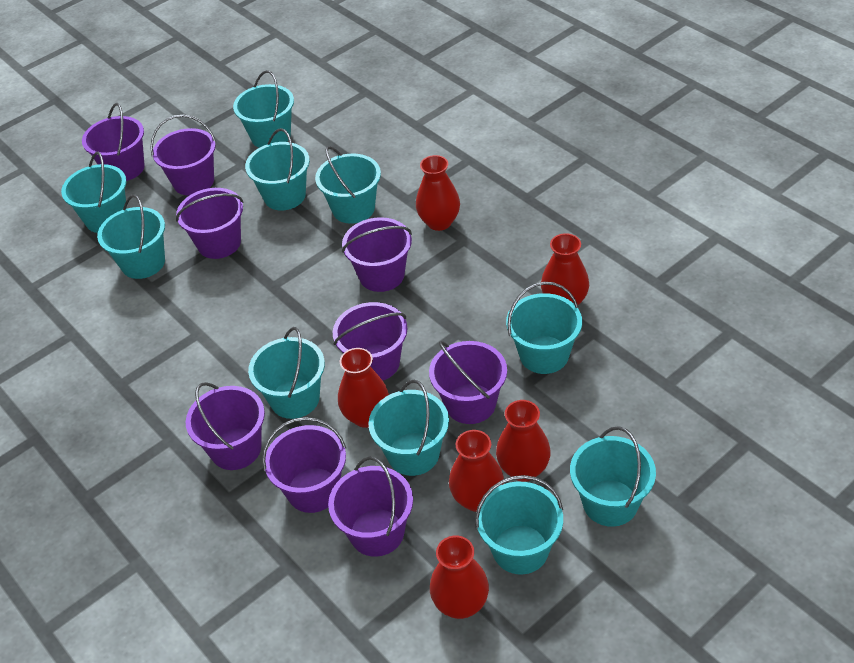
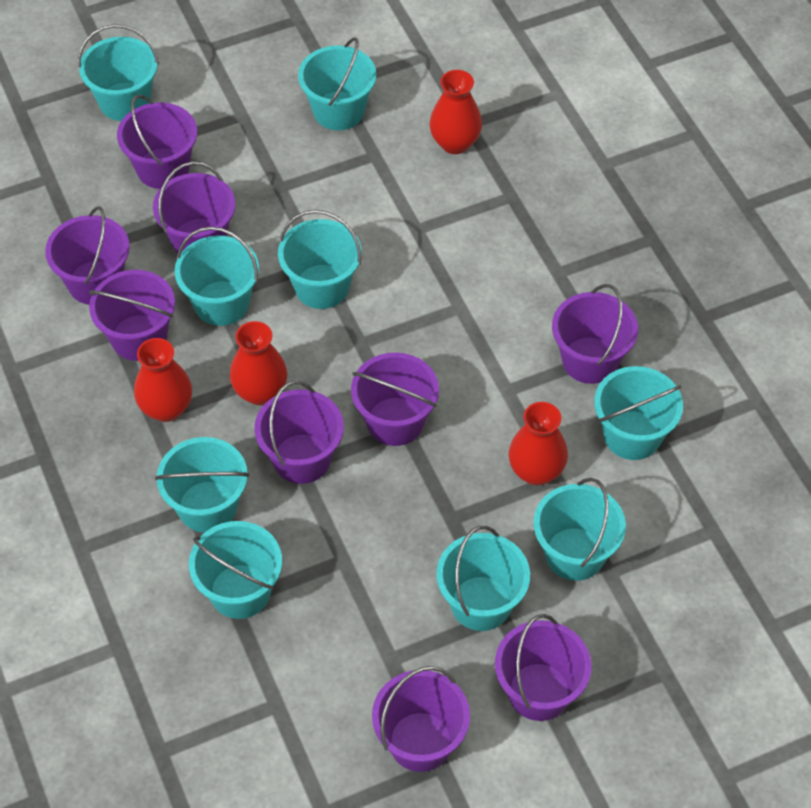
red vase: 6 -> 4
turquoise bucket: 10 -> 9

